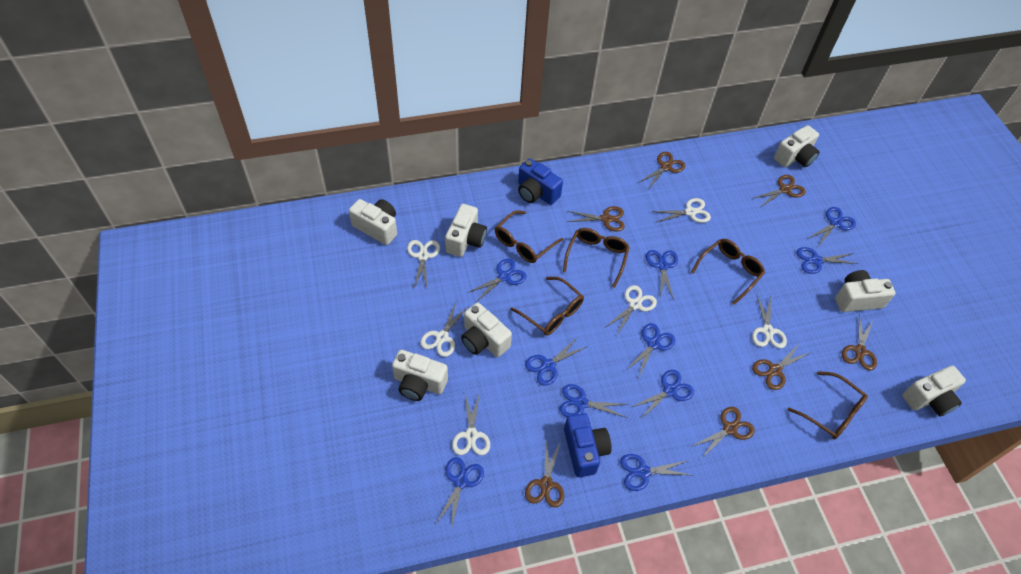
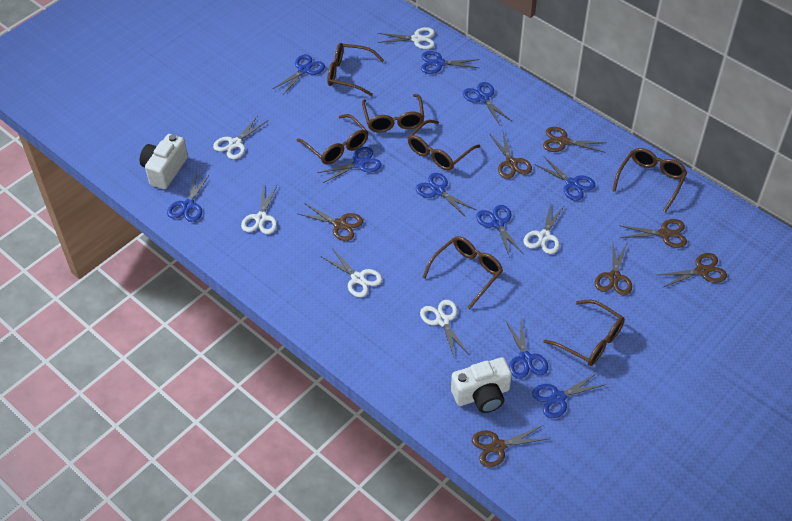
blue camera: 2 -> 0
brown glasses: 5 -> 7
white camera: 7 -> 2

